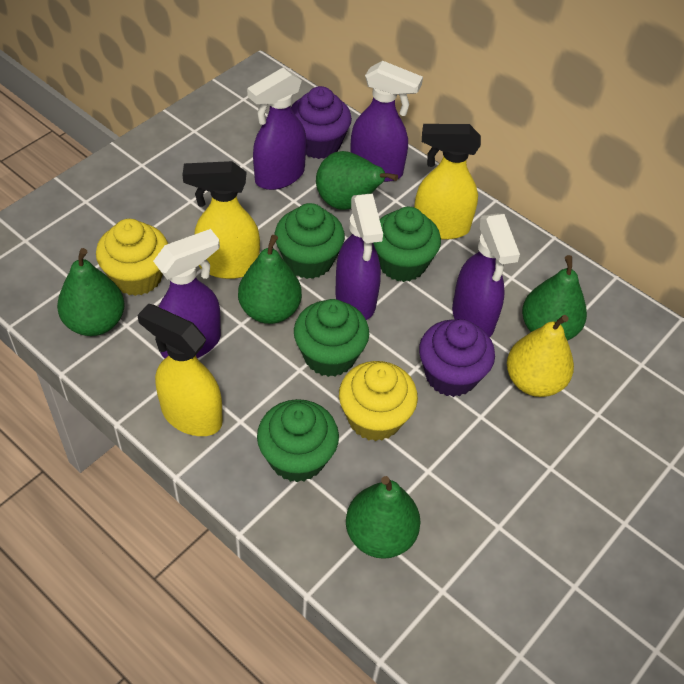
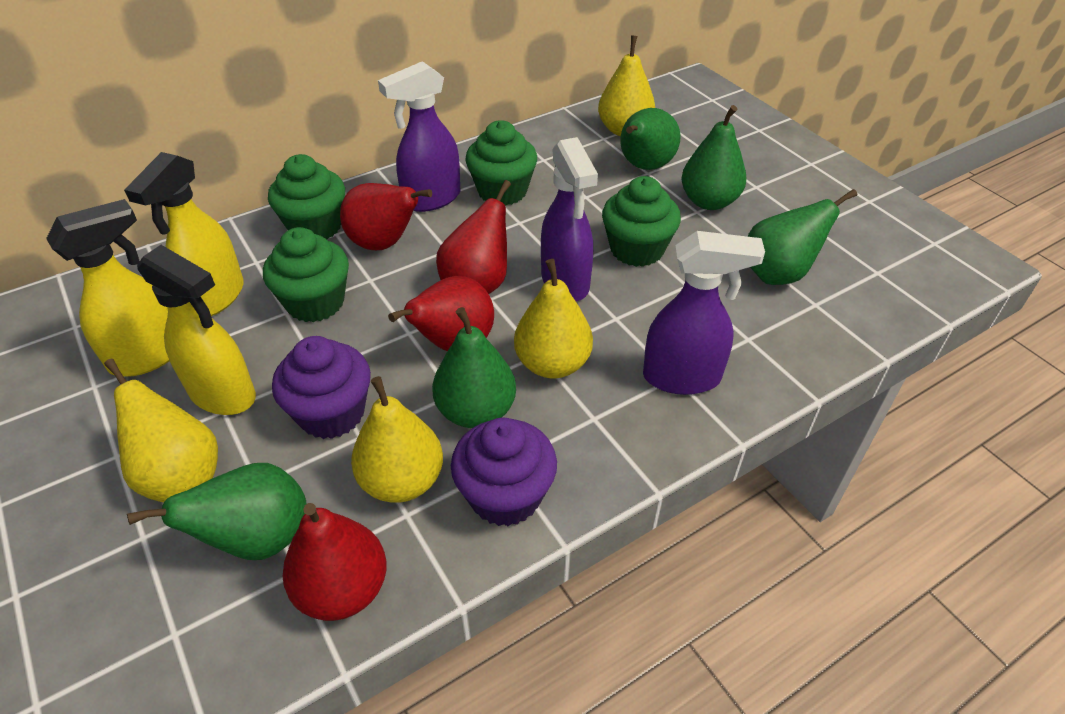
purple spray bottle: 5 -> 3
red pear: 0 -> 4
yellow cupcake: 2 -> 0
yellow pear: 1 -> 4

